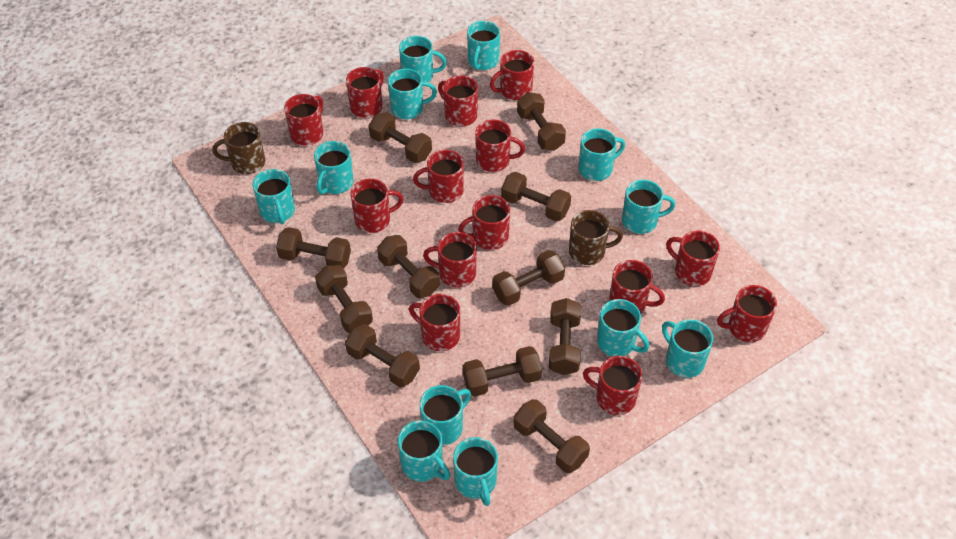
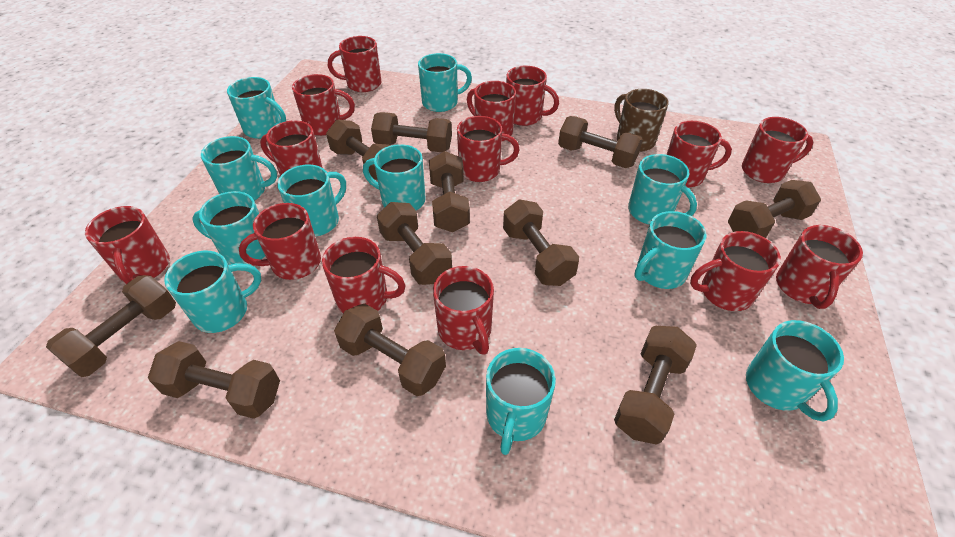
brown mug: 2 -> 1
turquoise mug: 12 -> 11

